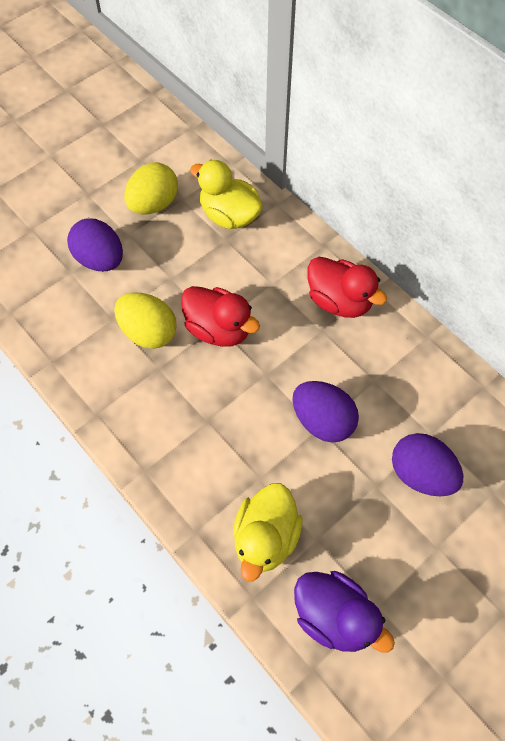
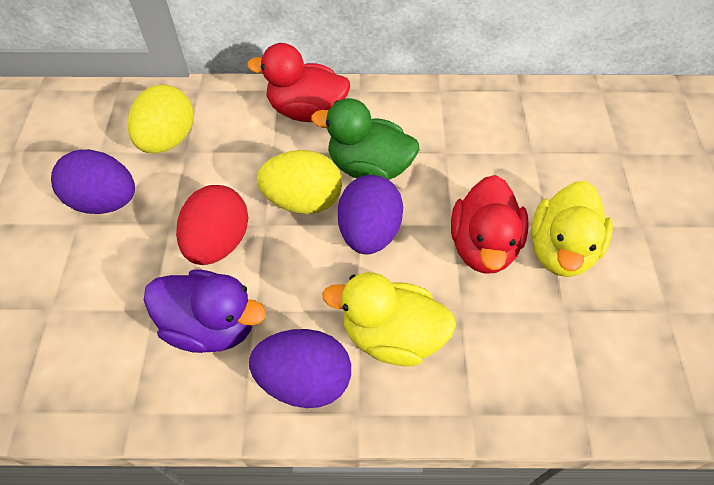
green duck: 0 -> 1
red egg: 0 -> 1

